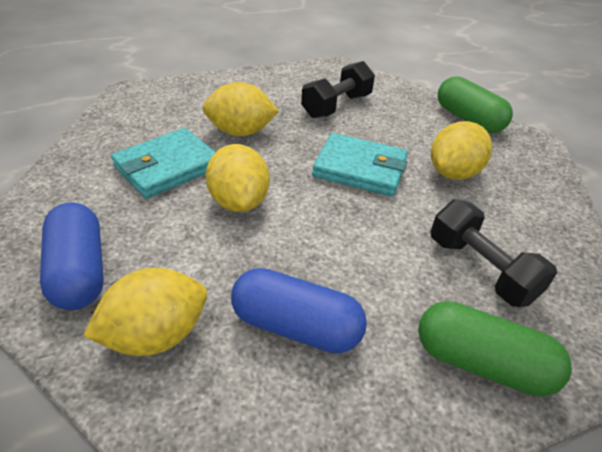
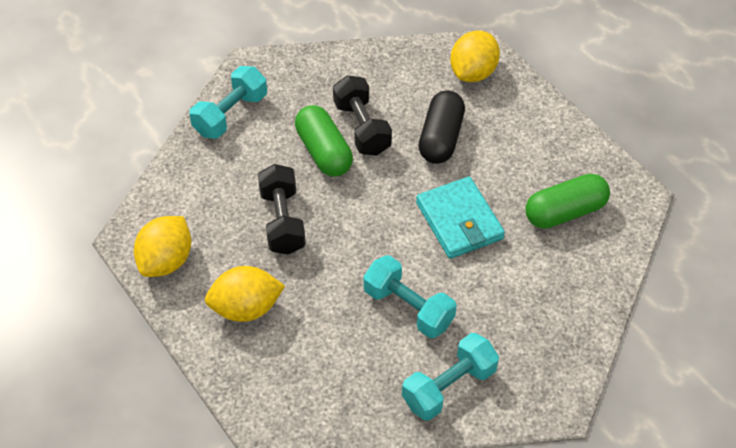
black capsule: 0 -> 1
blue capsule: 2 -> 0
turquoise dumbbell: 0 -> 3
turquoise wallet: 2 -> 1
yellow lemon: 4 -> 3

